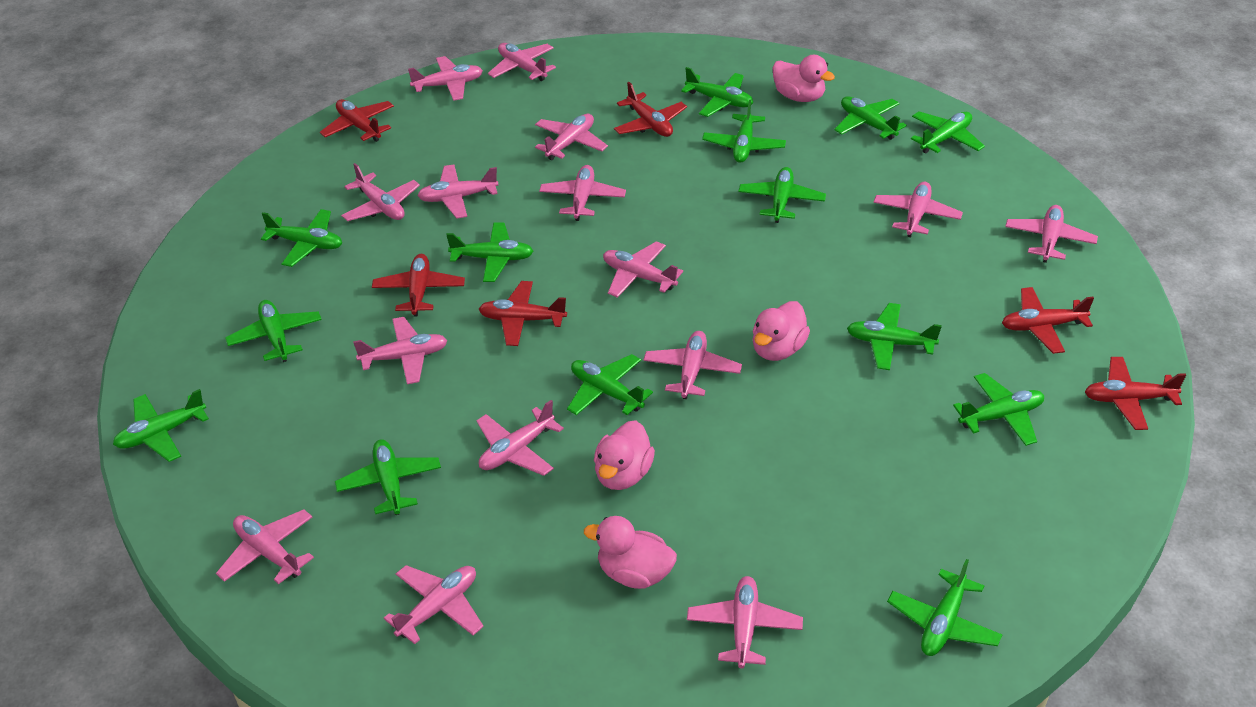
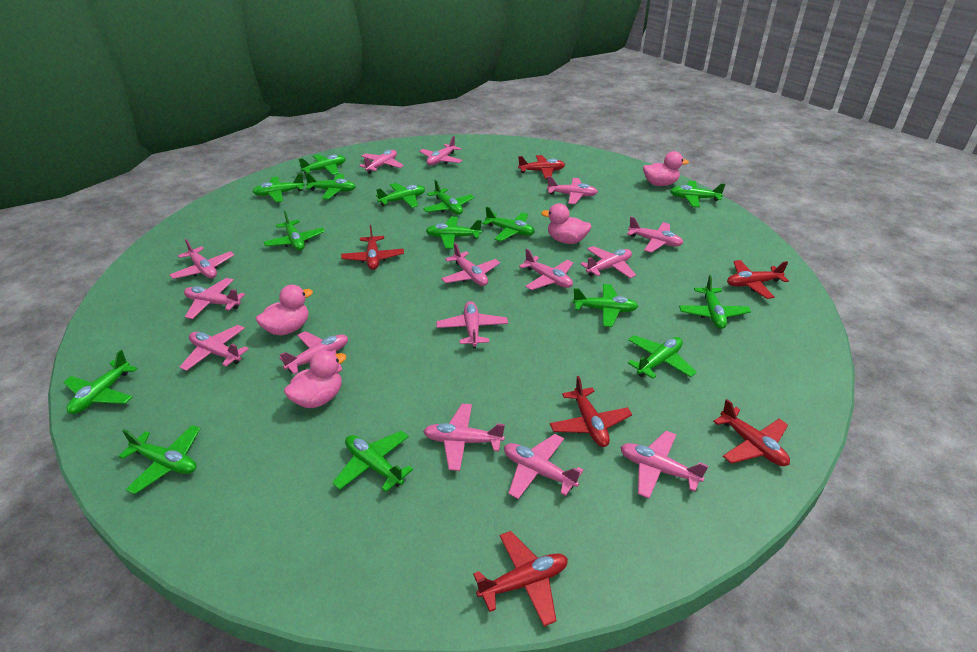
green plane: 14 -> 15

